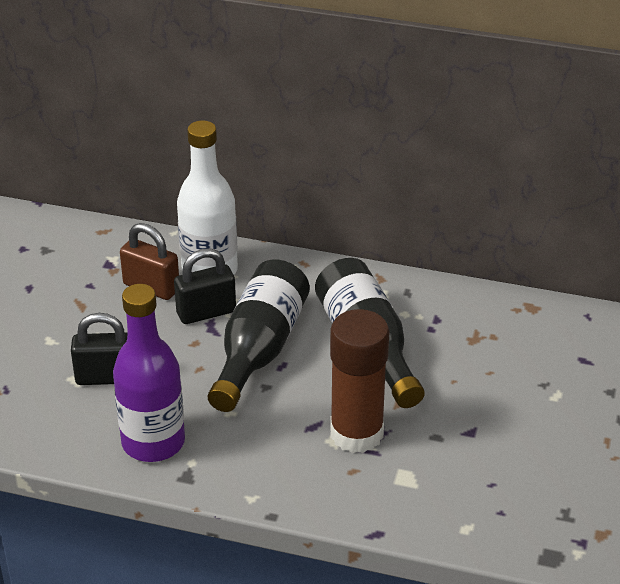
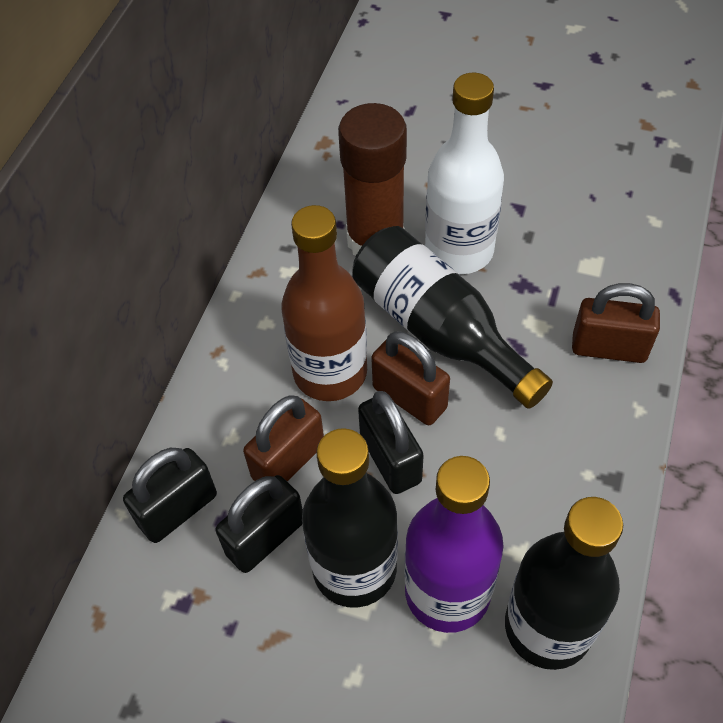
black bottle: 2 -> 3
black padlock: 2 -> 3
brown bottle: 0 -> 1
brown padlock: 1 -> 3

